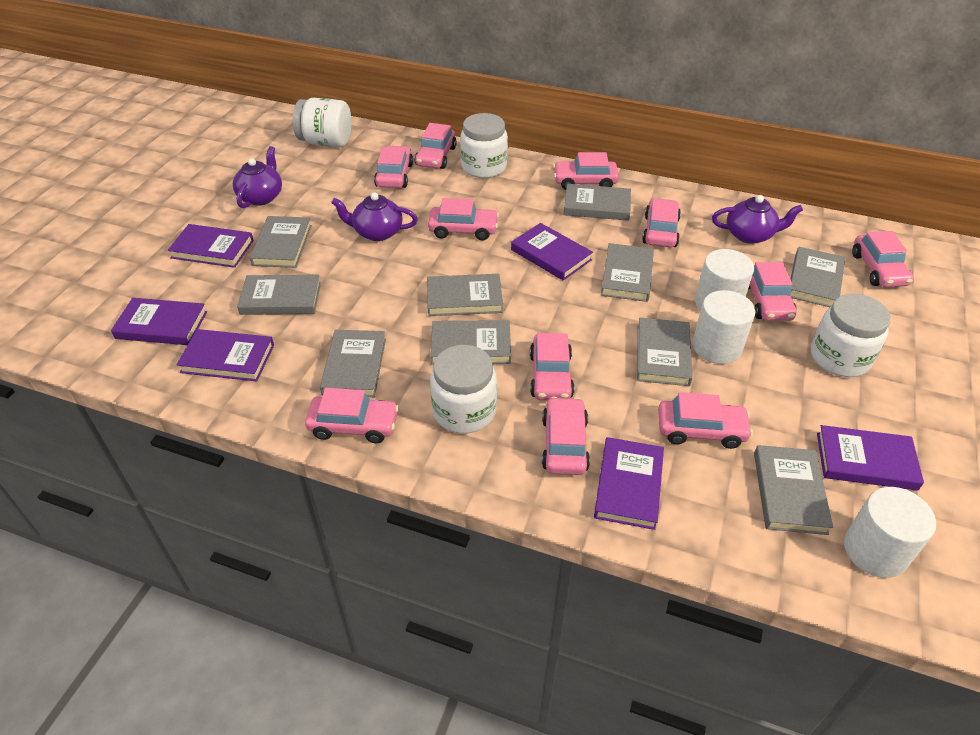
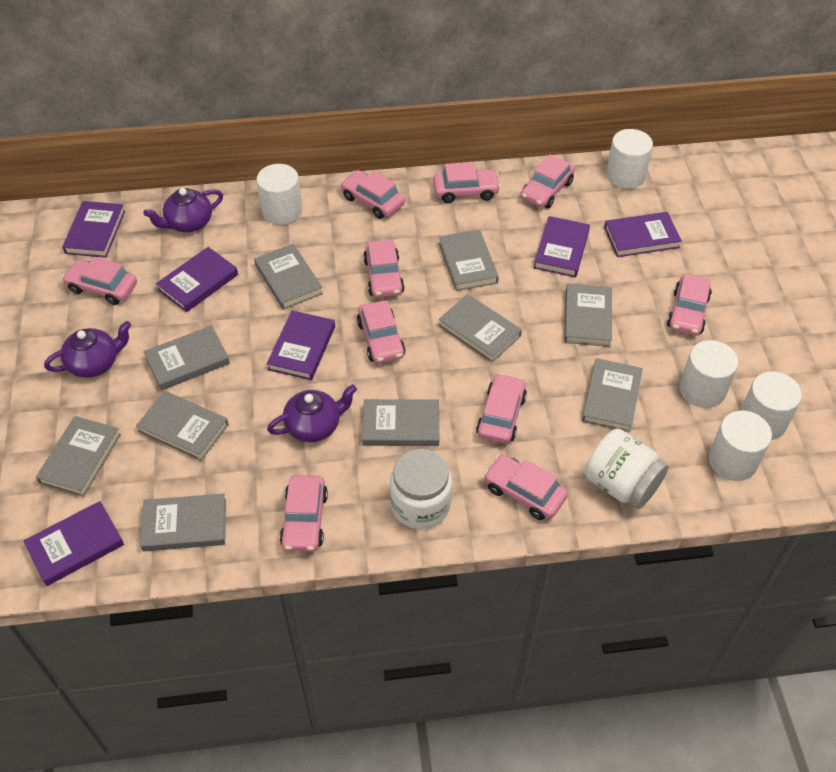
pink car: 11 -> 10
white cylinder: 3 -> 5
white jar: 4 -> 2

